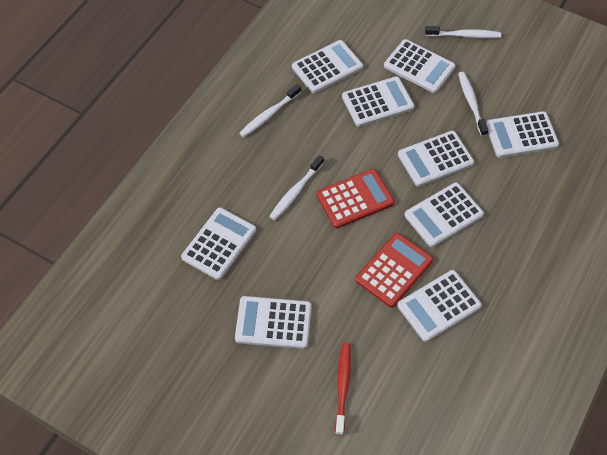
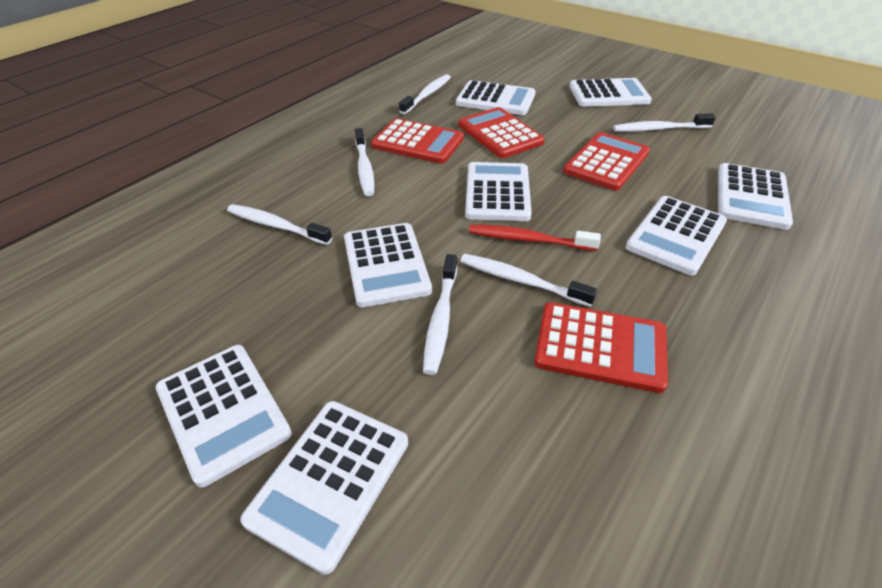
red calculator: 2 -> 4
white calculator: 9 -> 8
white toothbrush: 4 -> 6

